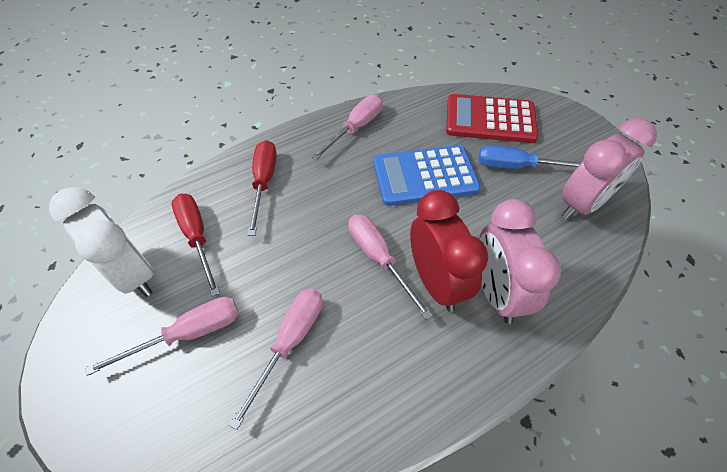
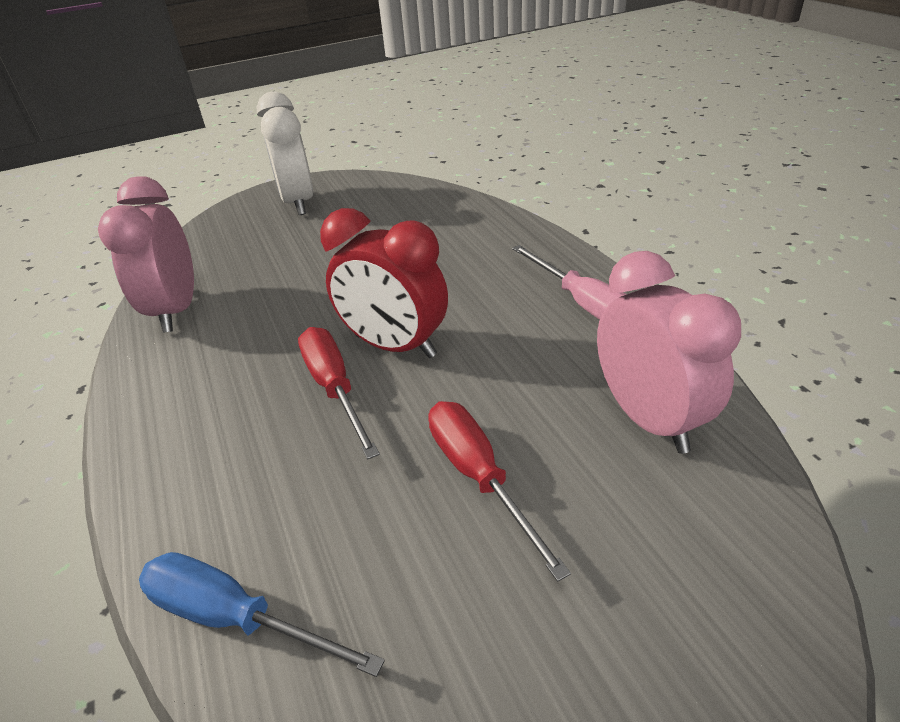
blue calculator: 1 -> 0
pink screwdriver: 4 -> 1
red calculator: 1 -> 0

